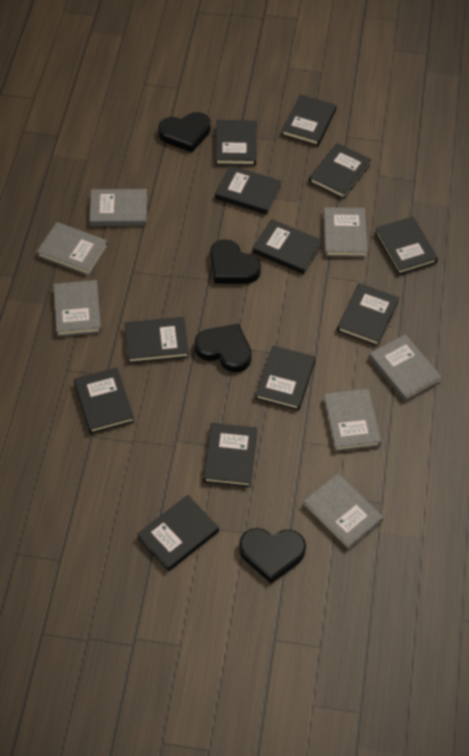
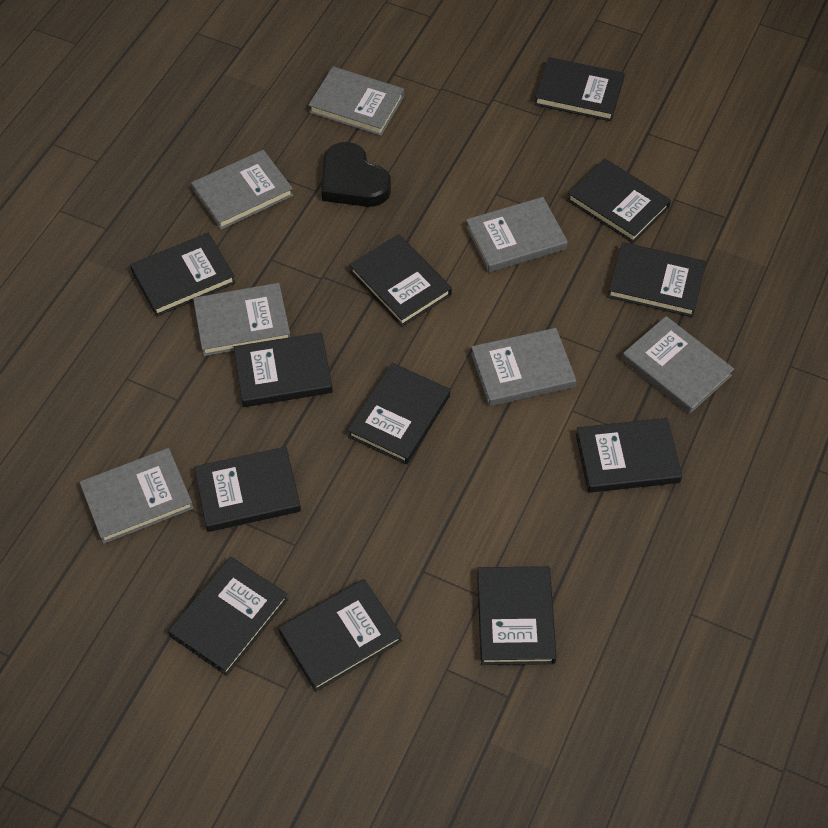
black heart: 4 -> 1

